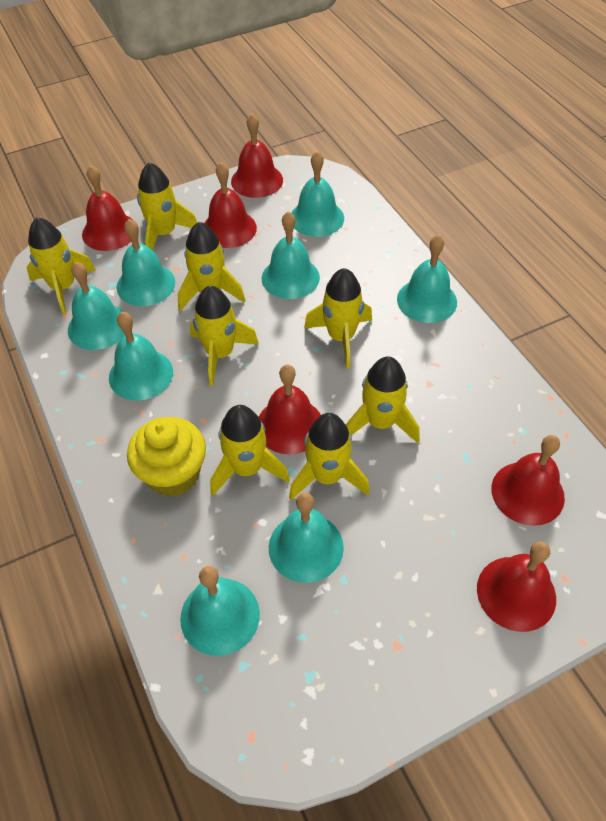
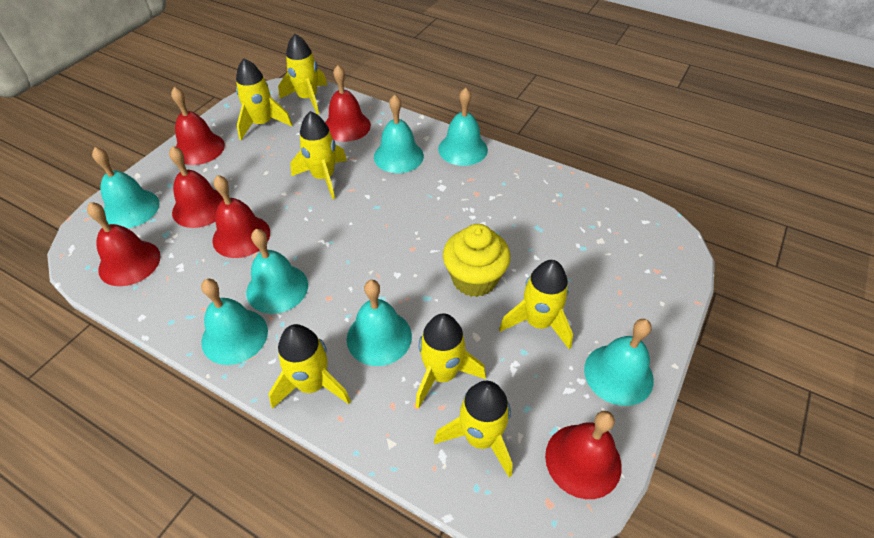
turquoise bell: 8 -> 7
yellow rocket: 8 -> 7

